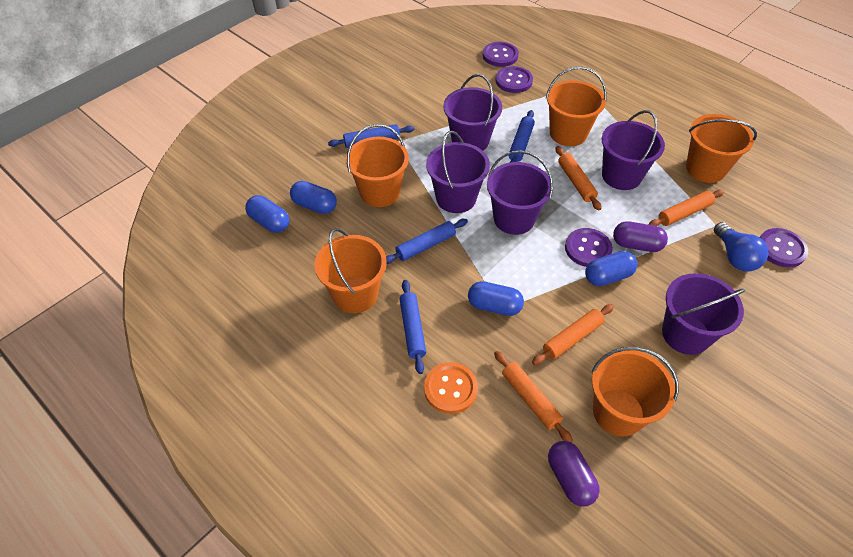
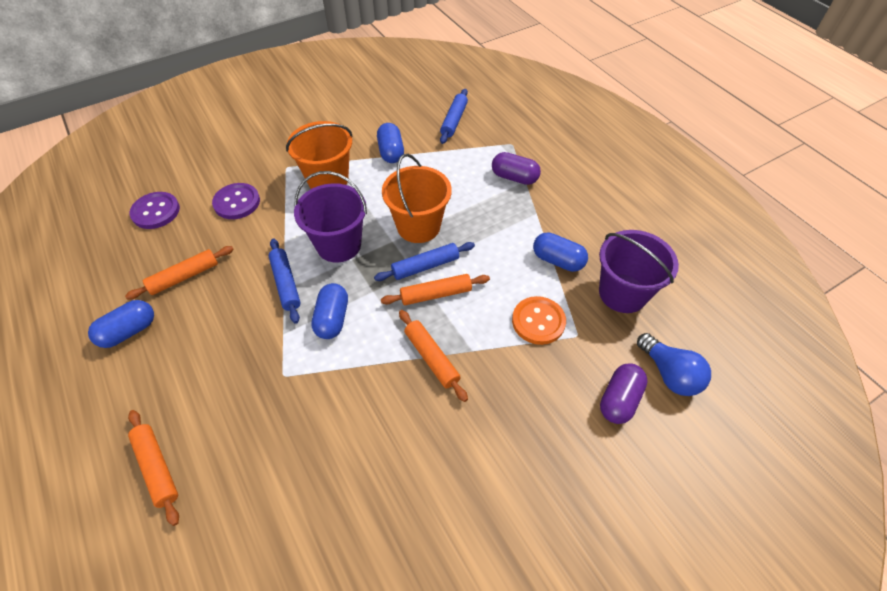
blue rolling pin: 4 -> 3
orange bucket: 5 -> 2
purple bucket: 5 -> 2
purple button: 4 -> 2

